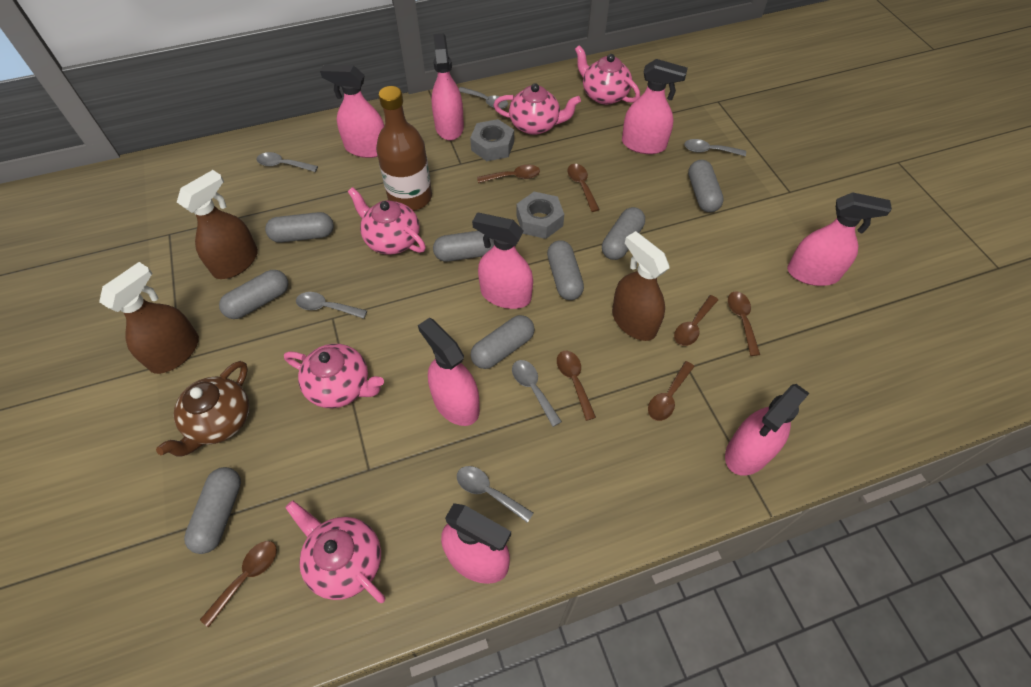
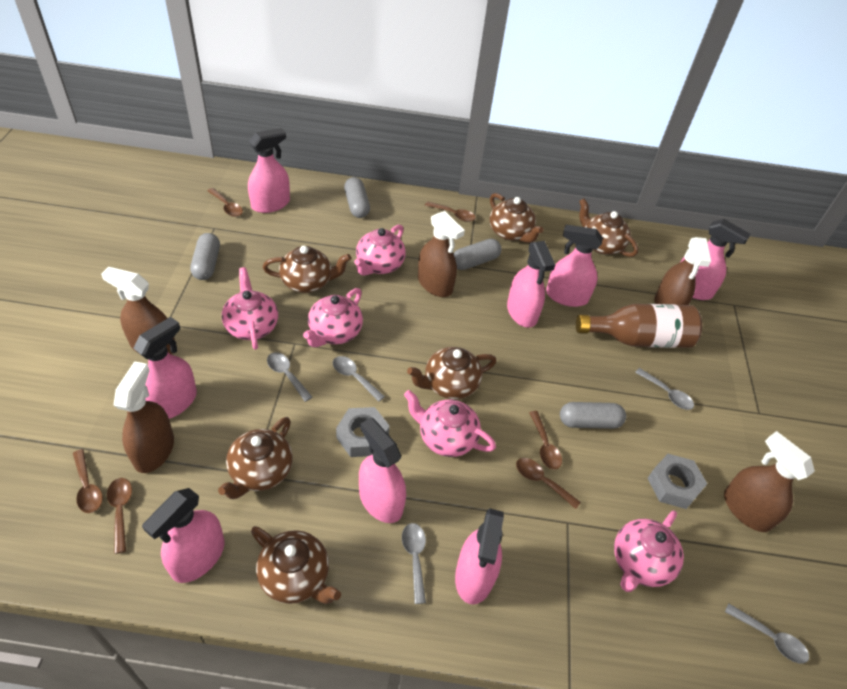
brown spoon: 7 -> 6
brown spray bottle: 3 -> 5
brown teapot: 1 -> 6
grey capsule: 8 -> 4
grey spoon: 6 -> 5

